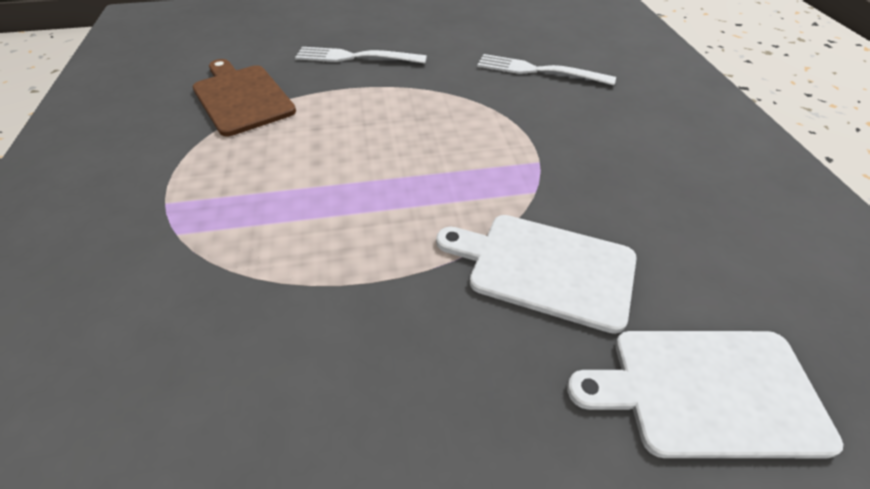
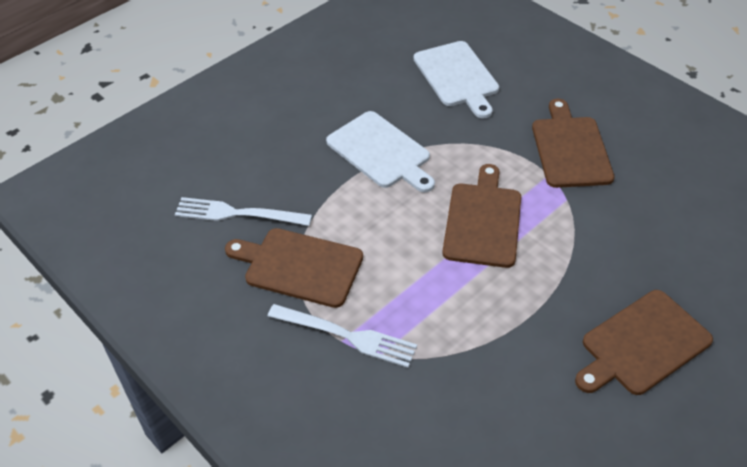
brown cutting board: 1 -> 4

